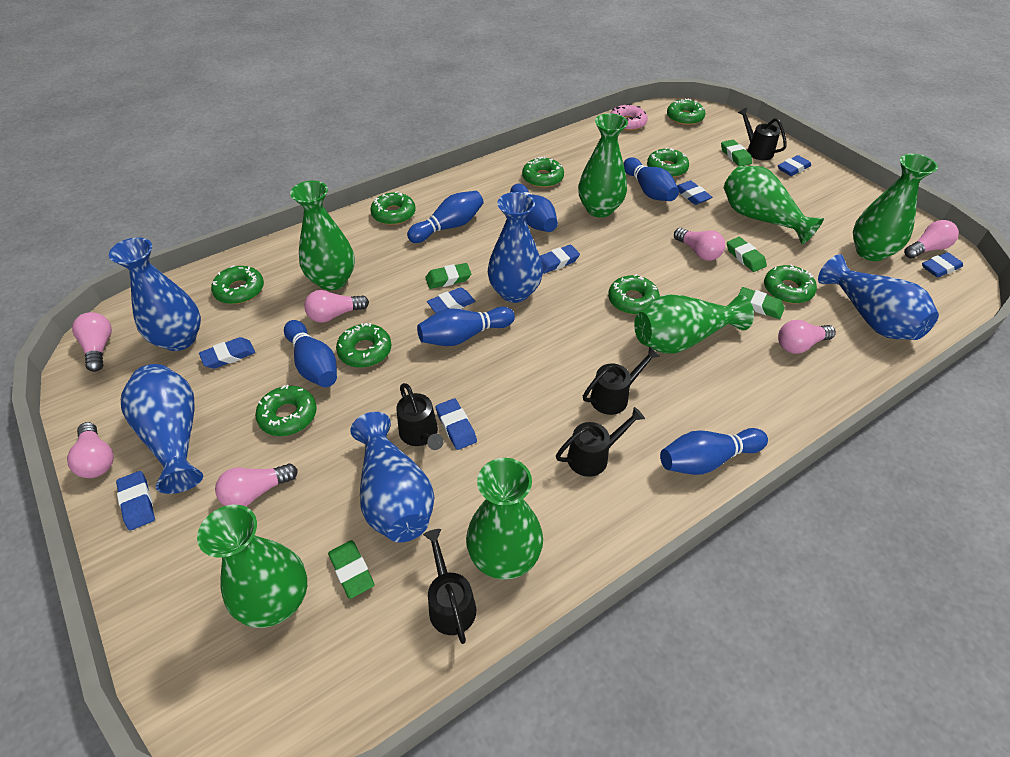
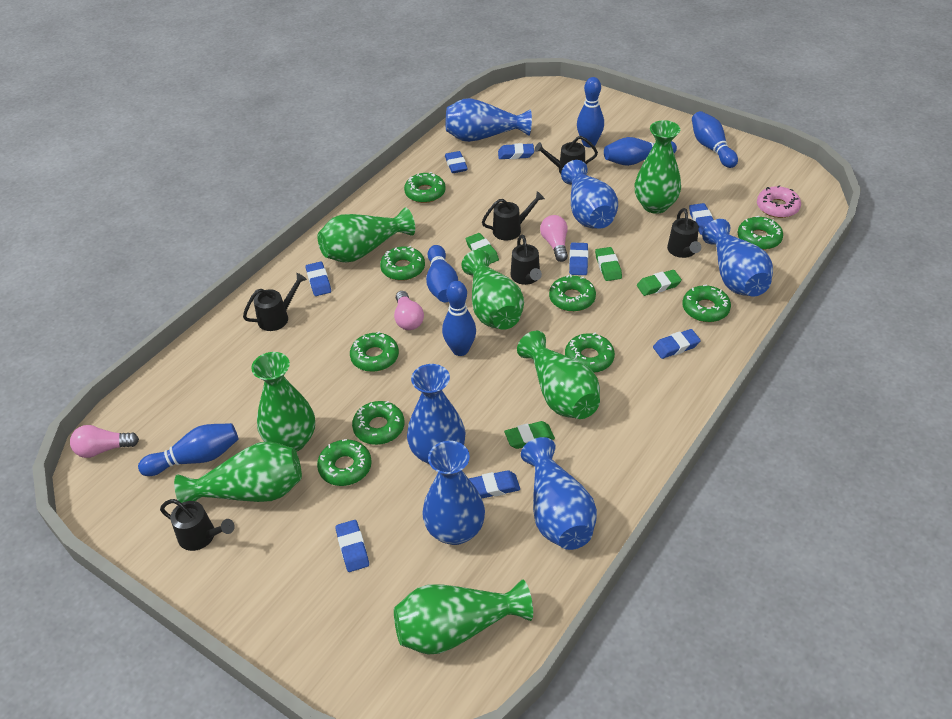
black watering can: 5 -> 6
blue vase: 5 -> 6
green eraser: 5 -> 4
pink light bulb: 7 -> 3

